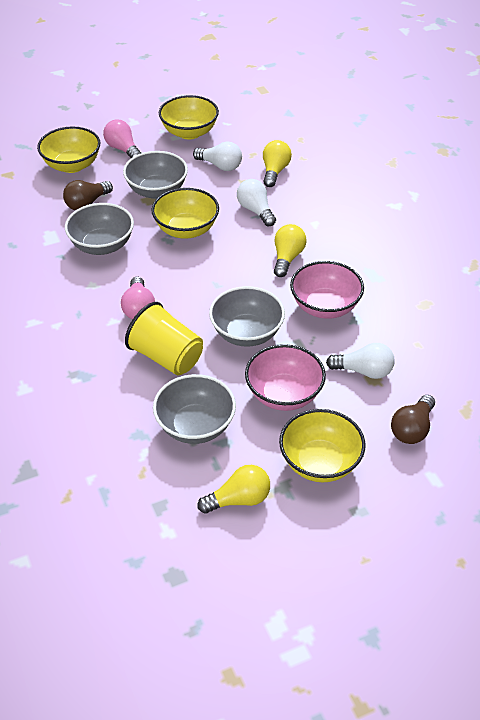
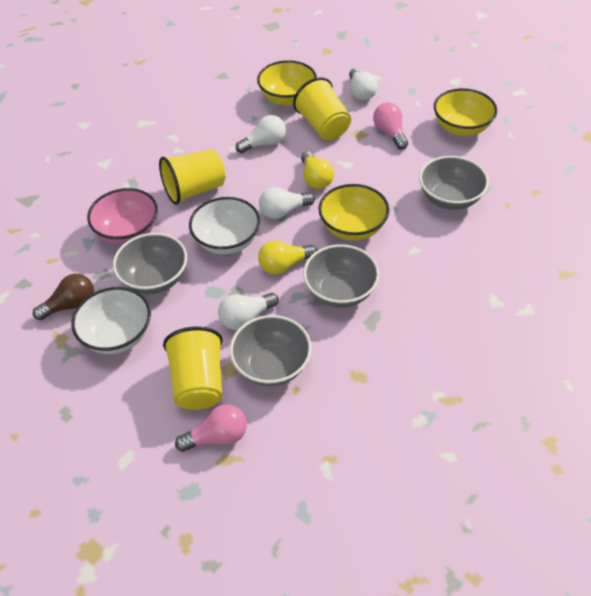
brown light bulb: 2 -> 1
pink bowl: 2 -> 1
white bowl: 0 -> 2
white light bulb: 3 -> 4
yellow bowl: 4 -> 3
yellow cup: 1 -> 3
yellow light bulb: 3 -> 2

